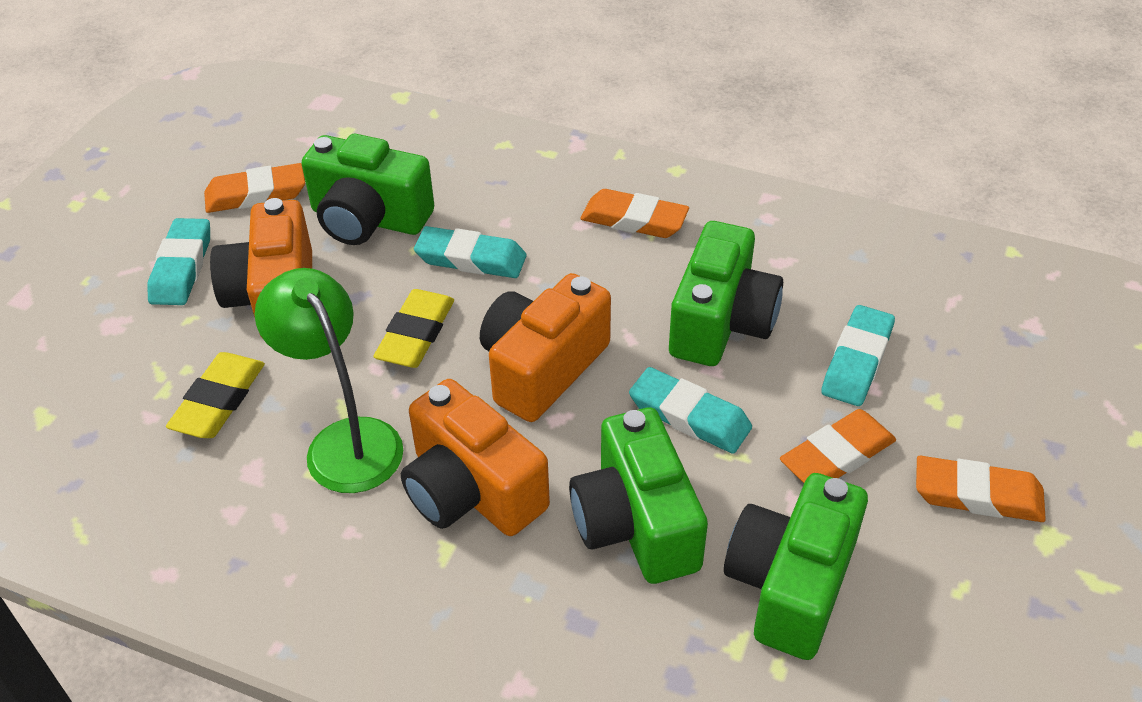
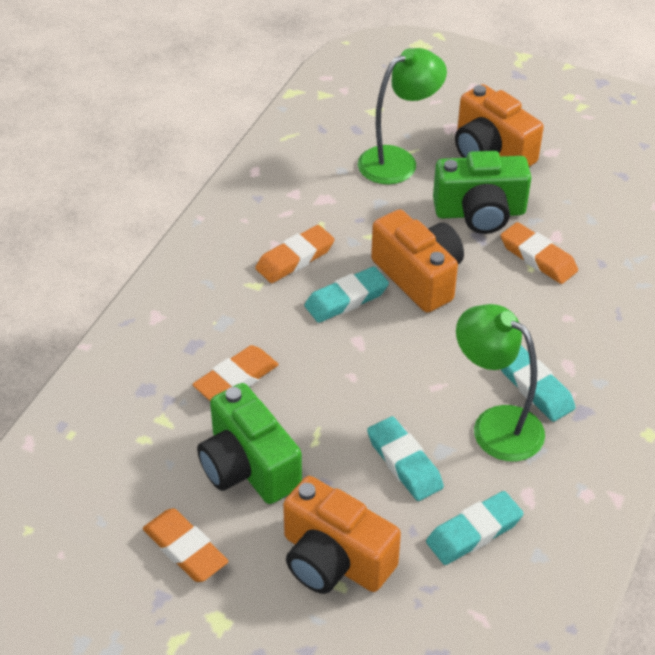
green camera: 4 -> 2
green lamp: 1 -> 2
yellow eraser: 2 -> 0

